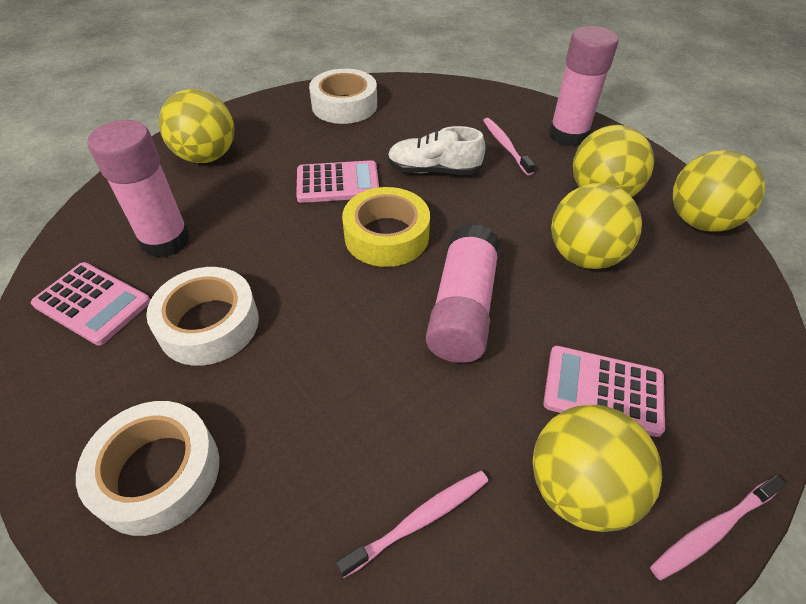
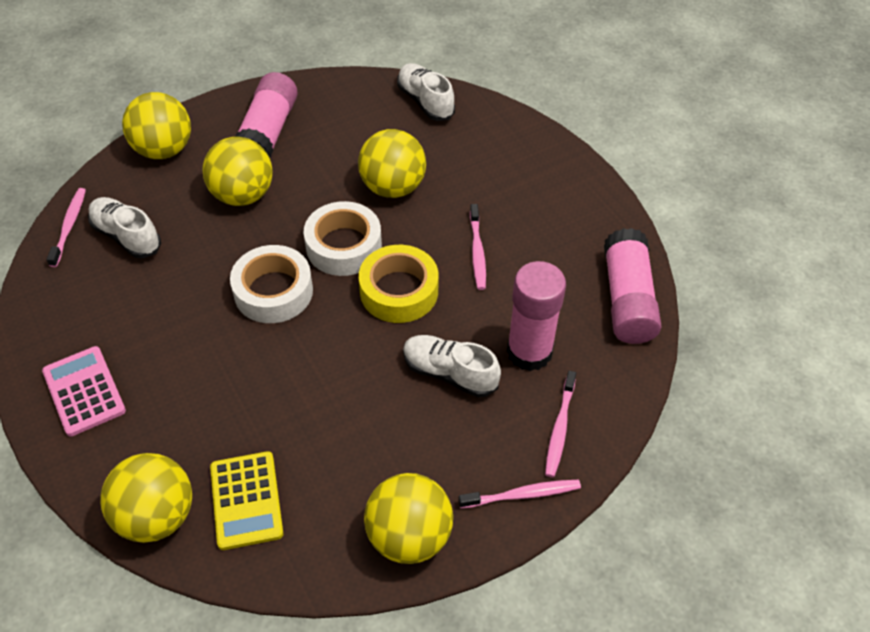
pink calculator: 3 -> 1
pink toothbrush: 3 -> 4
white shoe: 1 -> 3
white tape: 3 -> 2
yellow calculator: 0 -> 1

